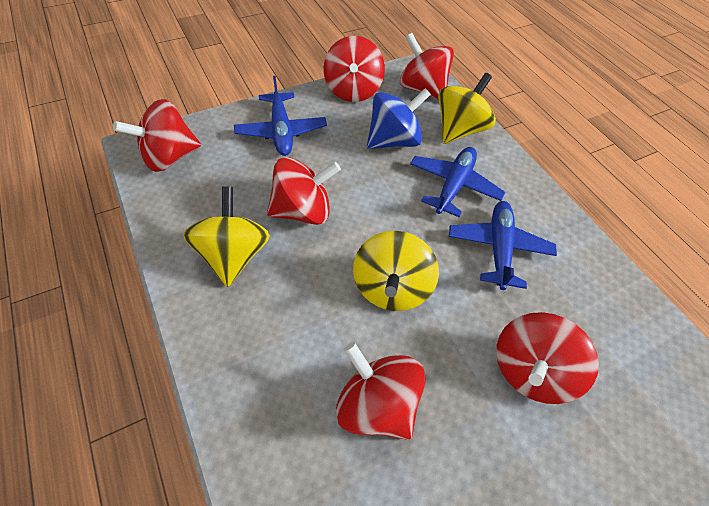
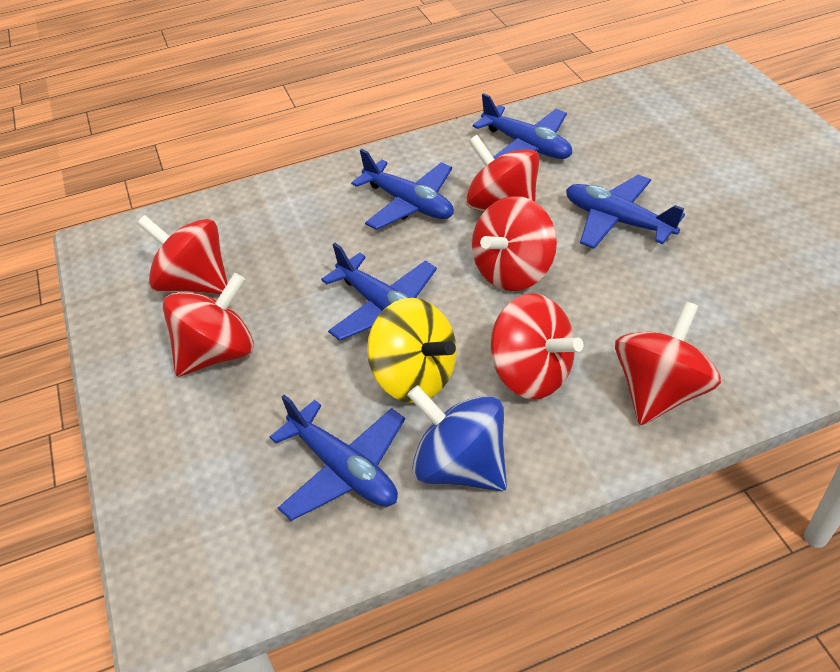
blue plane: 3 -> 5
yellow spinning top: 3 -> 1

